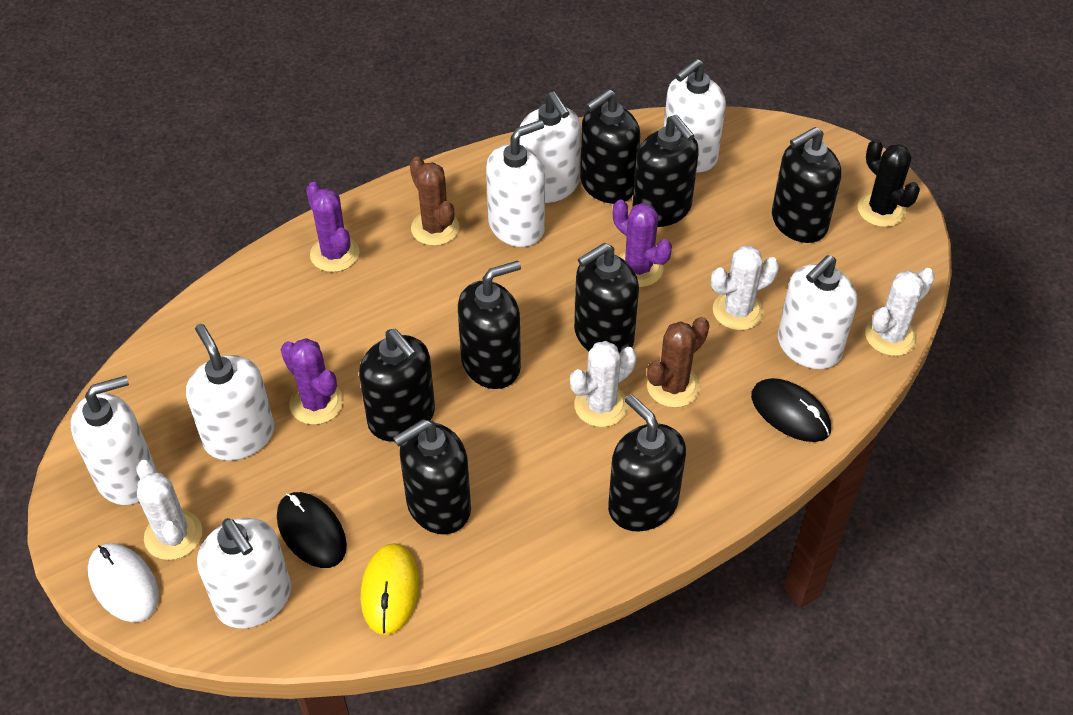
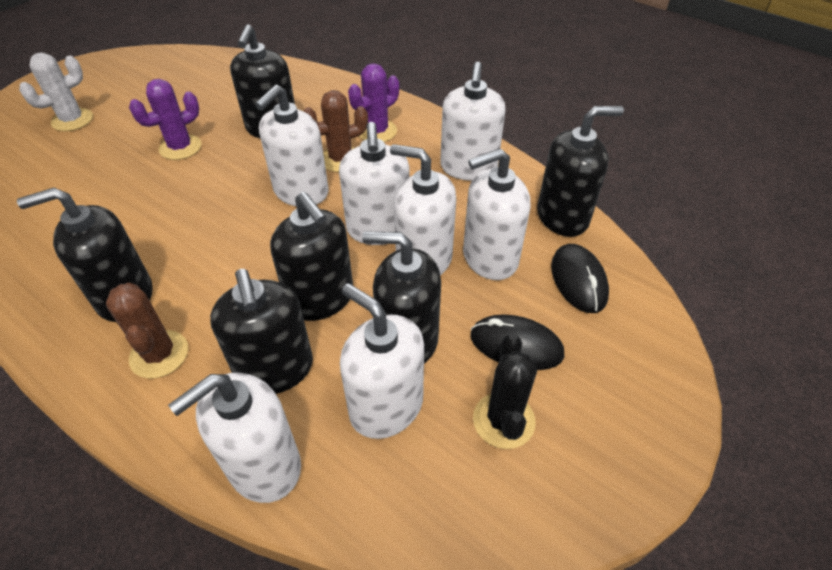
black soap dispenser: 8 -> 6
purple cactus: 3 -> 2
white cactus: 4 -> 1
white mouse: 1 -> 0
yellow mouse: 1 -> 0

